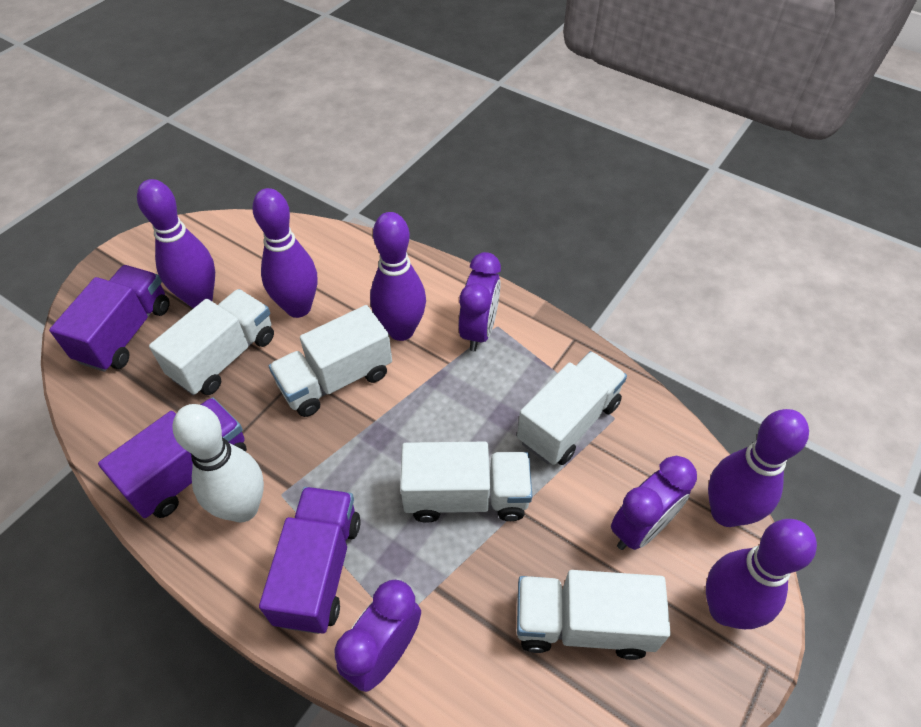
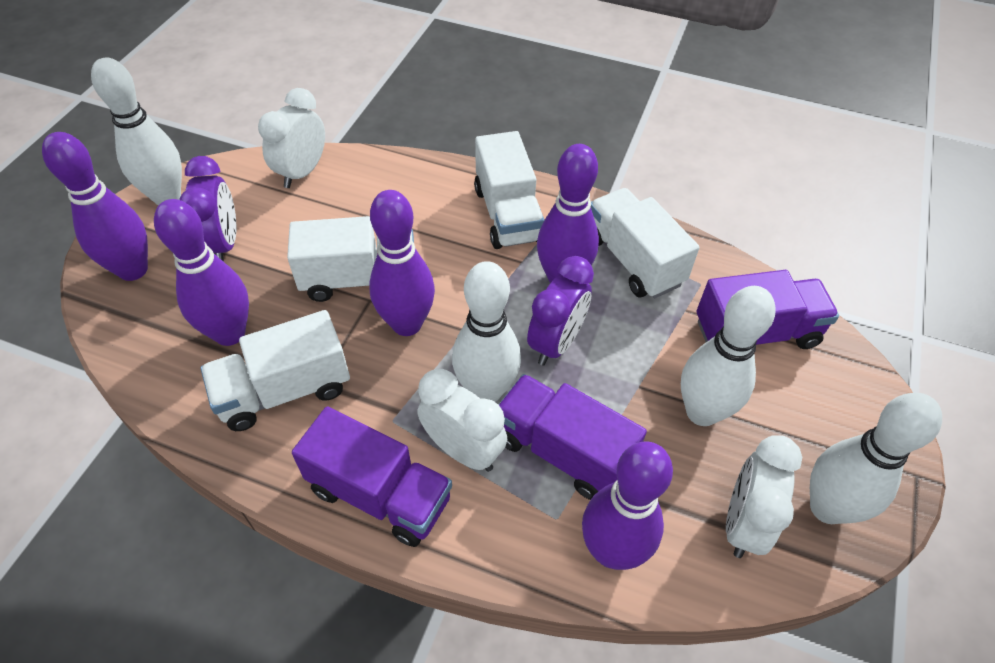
purple clock: 3 -> 2
white bowling pin: 1 -> 4
white clock: 0 -> 3
white truck: 5 -> 4

